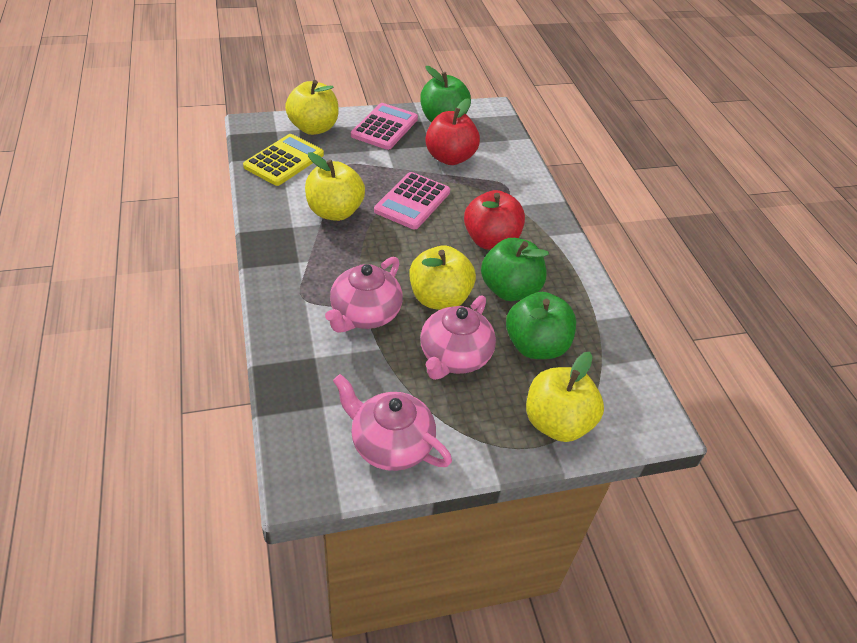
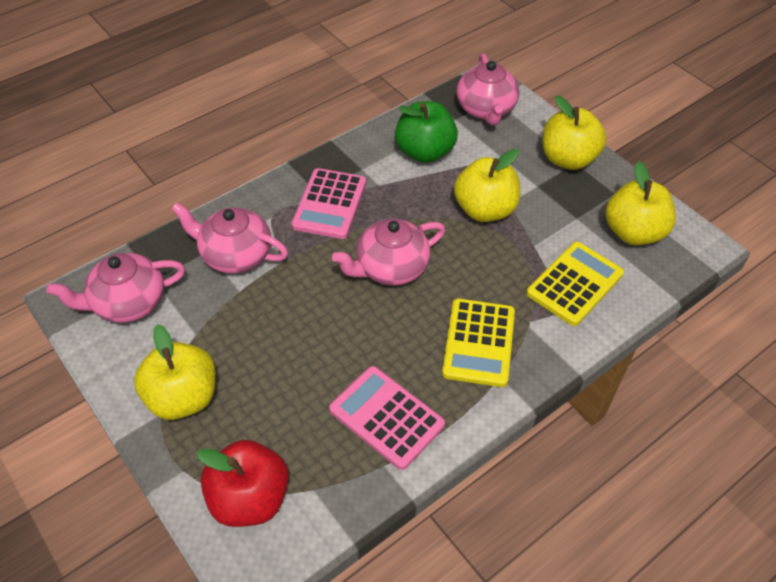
green apple: 3 -> 1
pink teapot: 3 -> 4
red apple: 2 -> 1
yellow calculator: 1 -> 2

